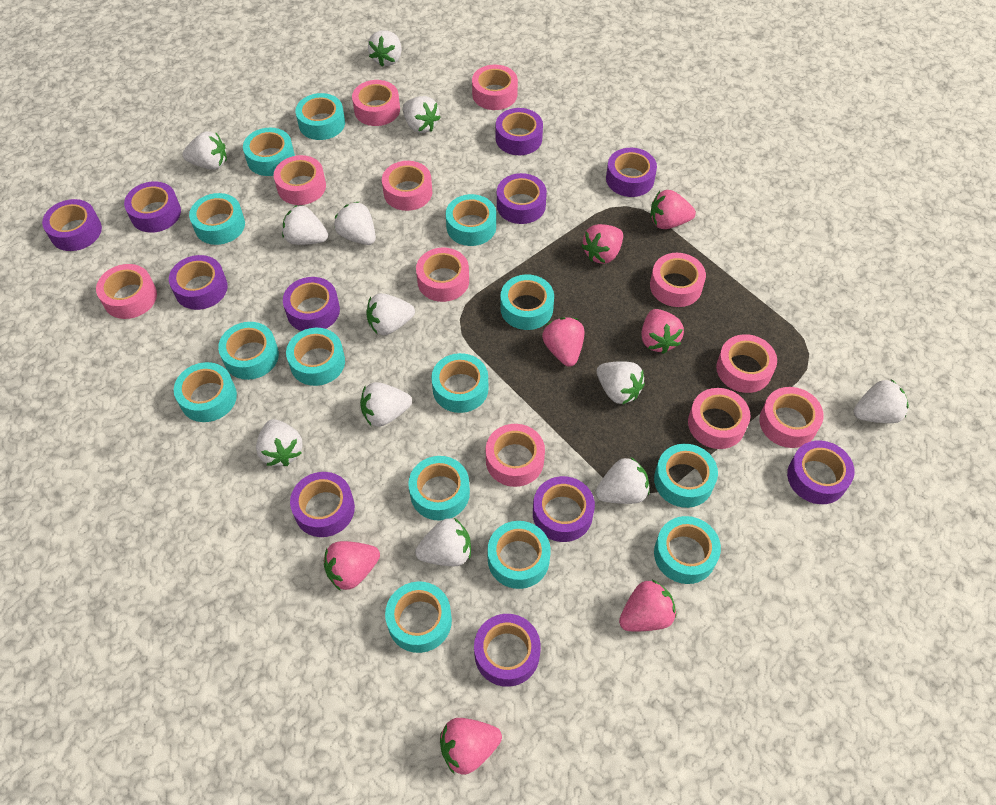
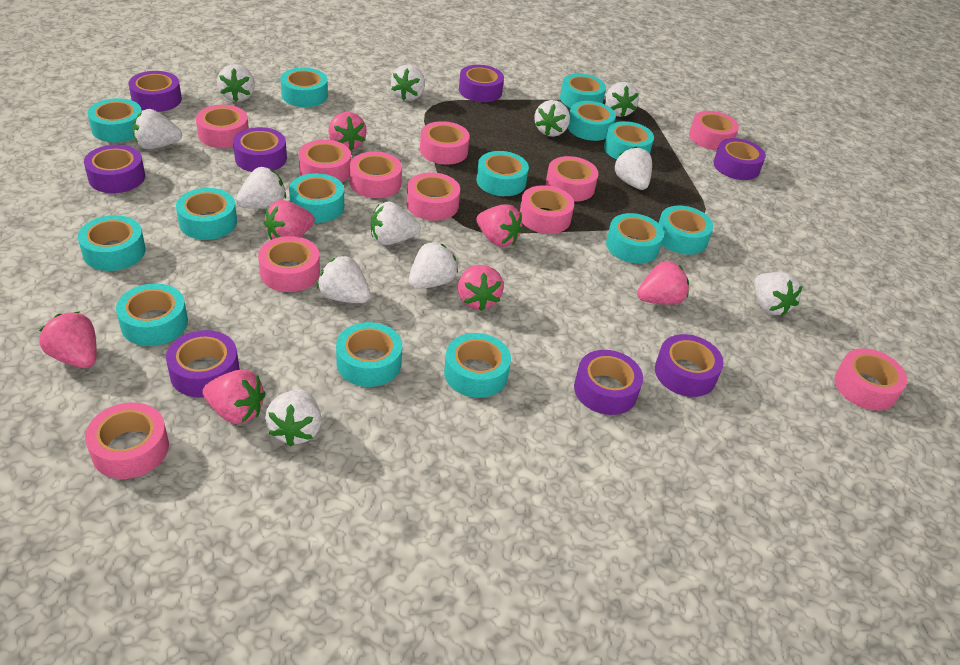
purple tape: 11 -> 8

